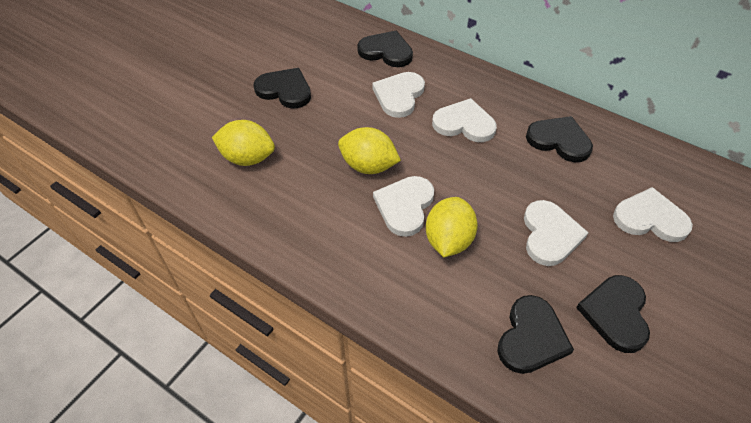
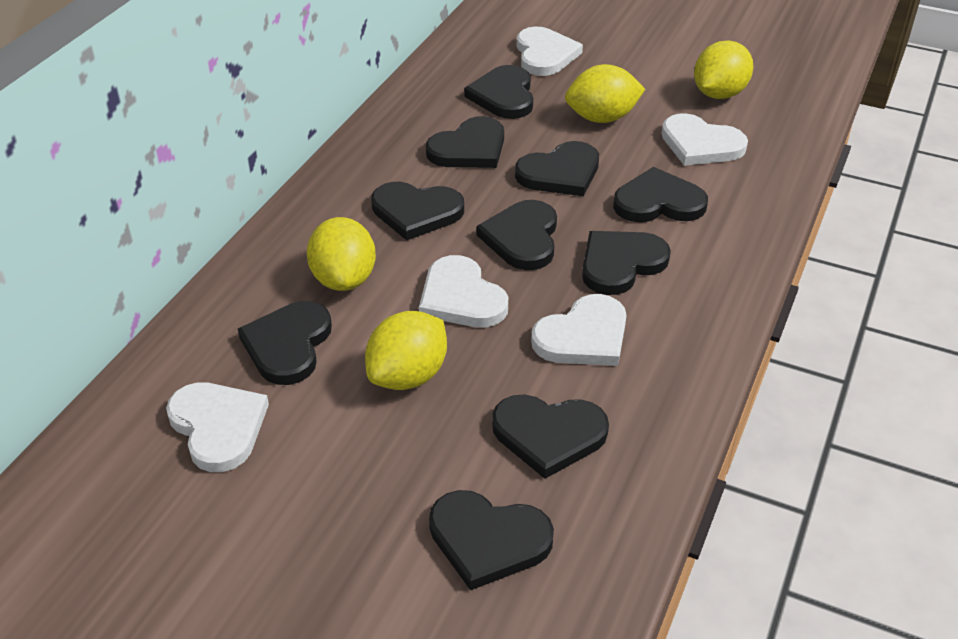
black heart: 5 -> 10
yellow lemon: 3 -> 4

